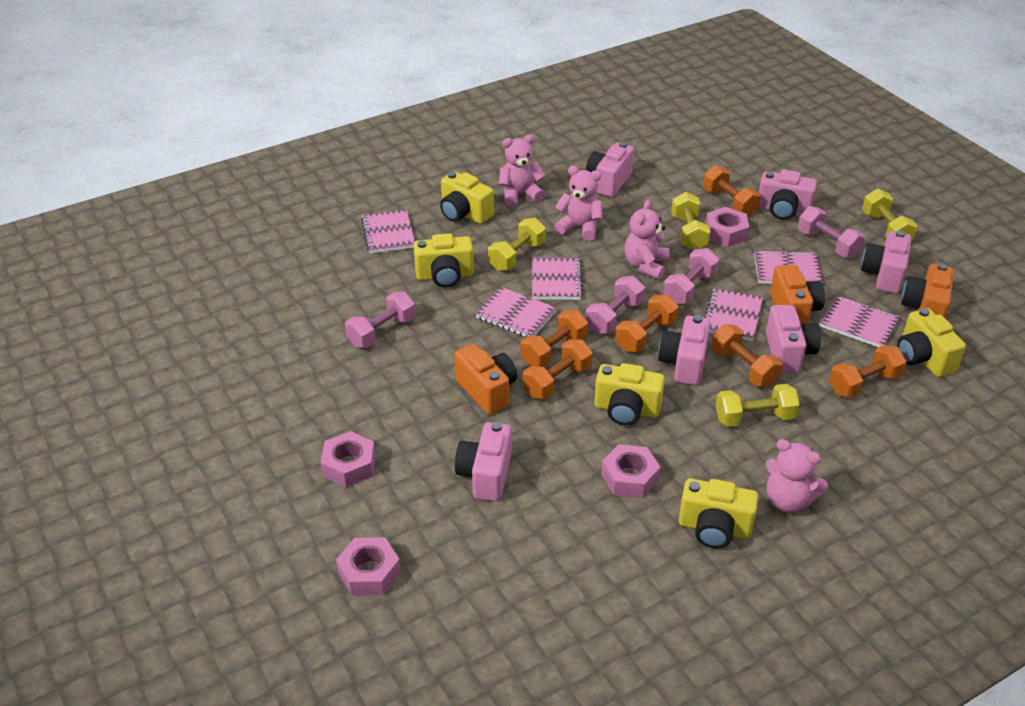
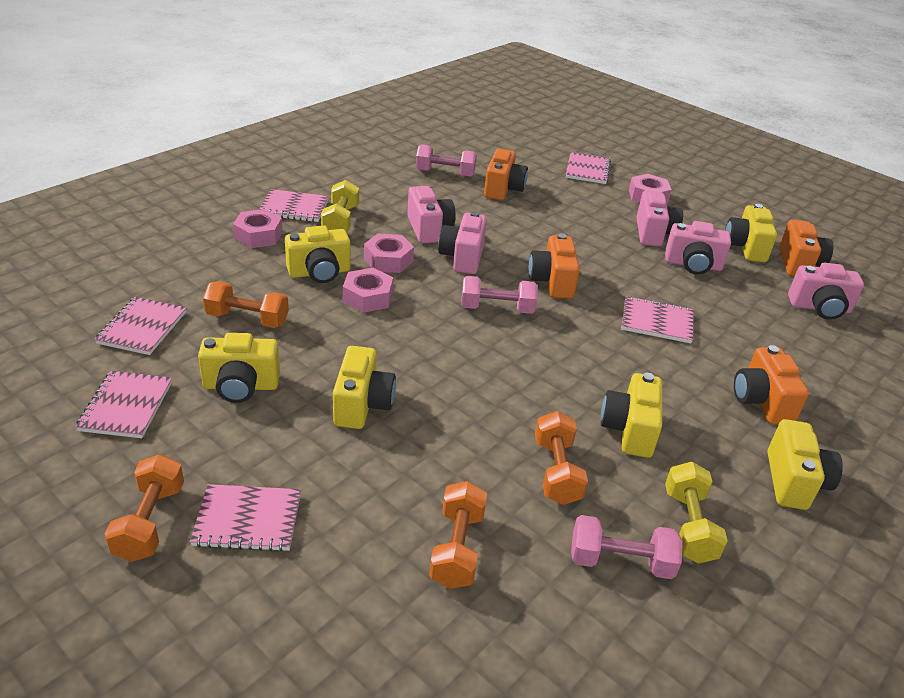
orange camera: 3 -> 4
orange dumbbell: 6 -> 4
pink camera: 6 -> 5
pink dumbbell: 4 -> 3
pink teddy bear: 4 -> 0
yellow camera: 5 -> 6
yellow dumbbell: 4 -> 2

